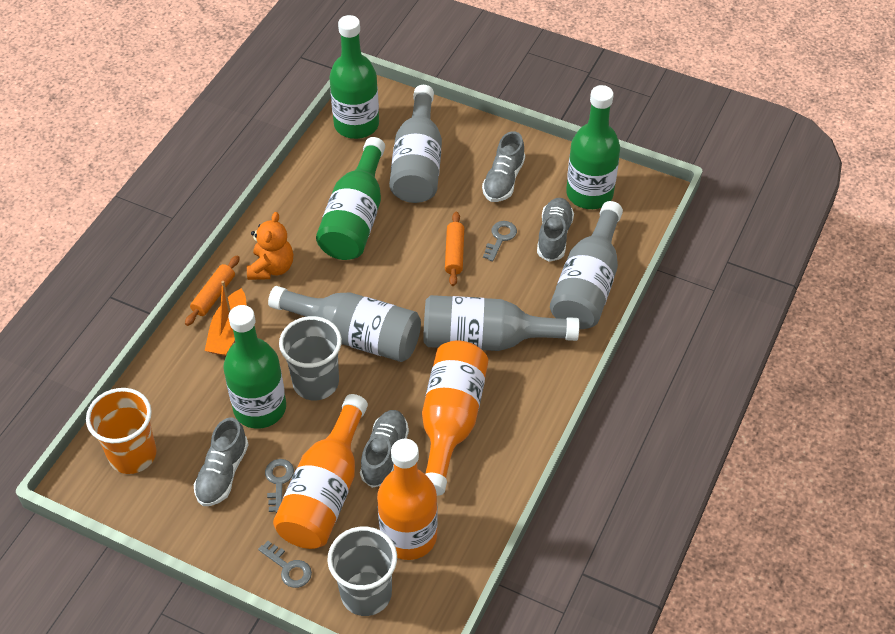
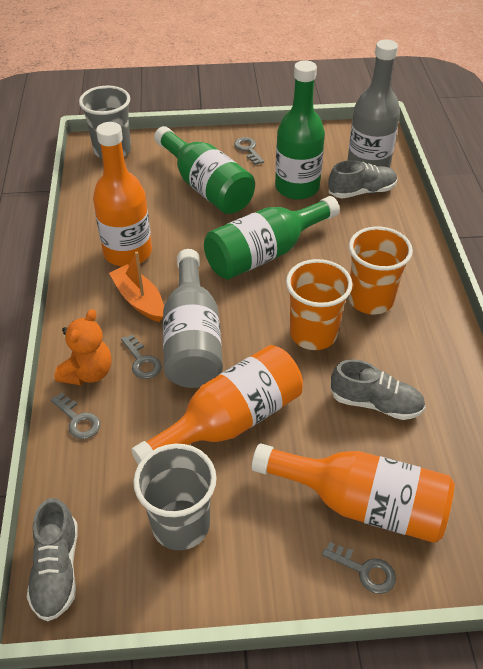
green bottle: 4 -> 3
grey bottle: 4 -> 2
grey key: 3 -> 4
grey shoe: 4 -> 3
orange cup: 1 -> 2
orange rolling pin: 2 -> 0

